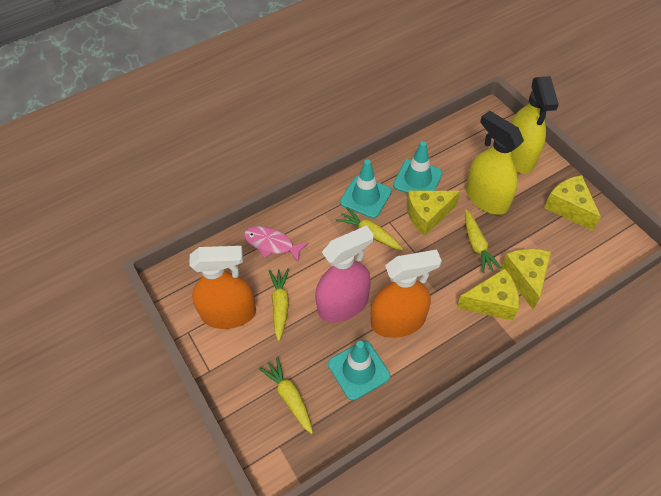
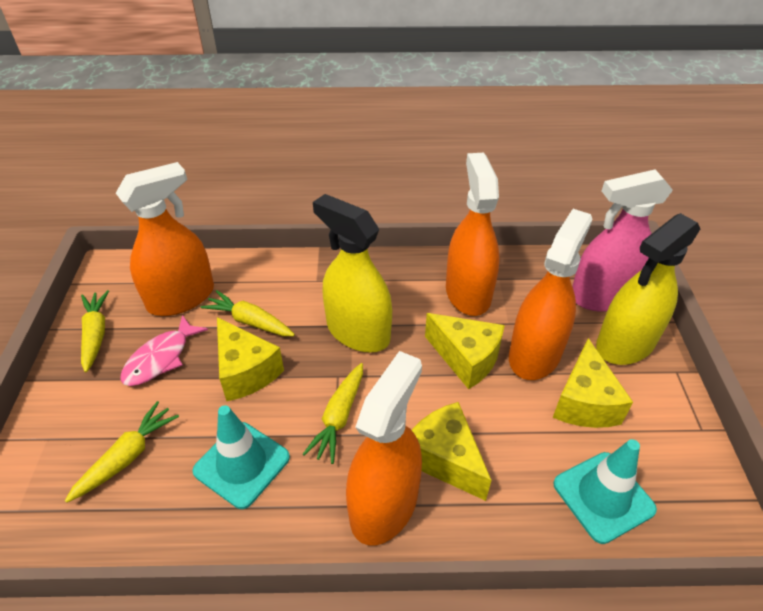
orange spray bottle: 2 -> 4
turquoise traffic cone: 3 -> 2

